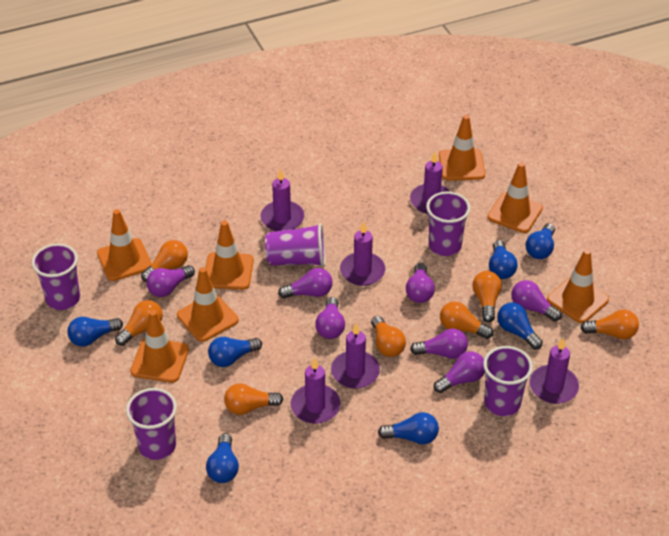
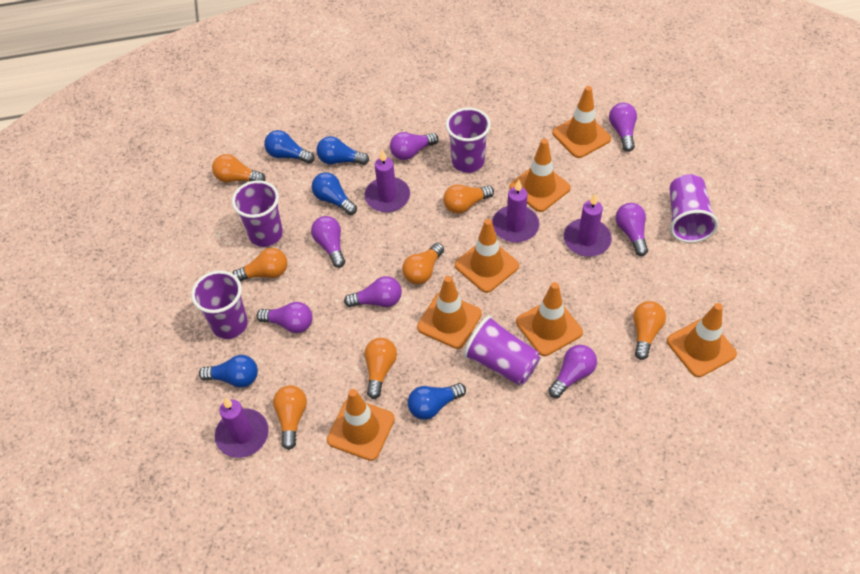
blue light bulb: 7 -> 5
purple candle: 6 -> 4

